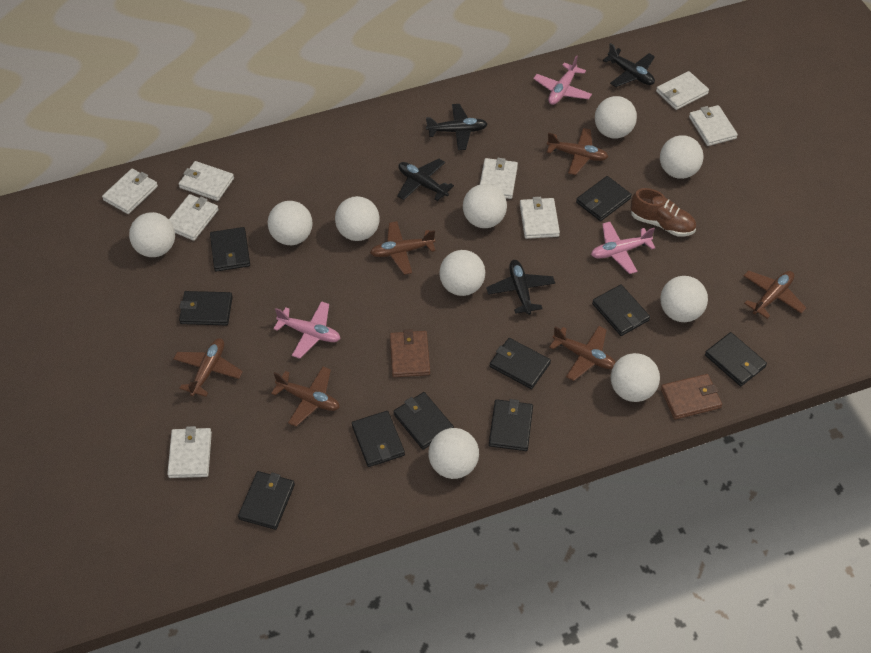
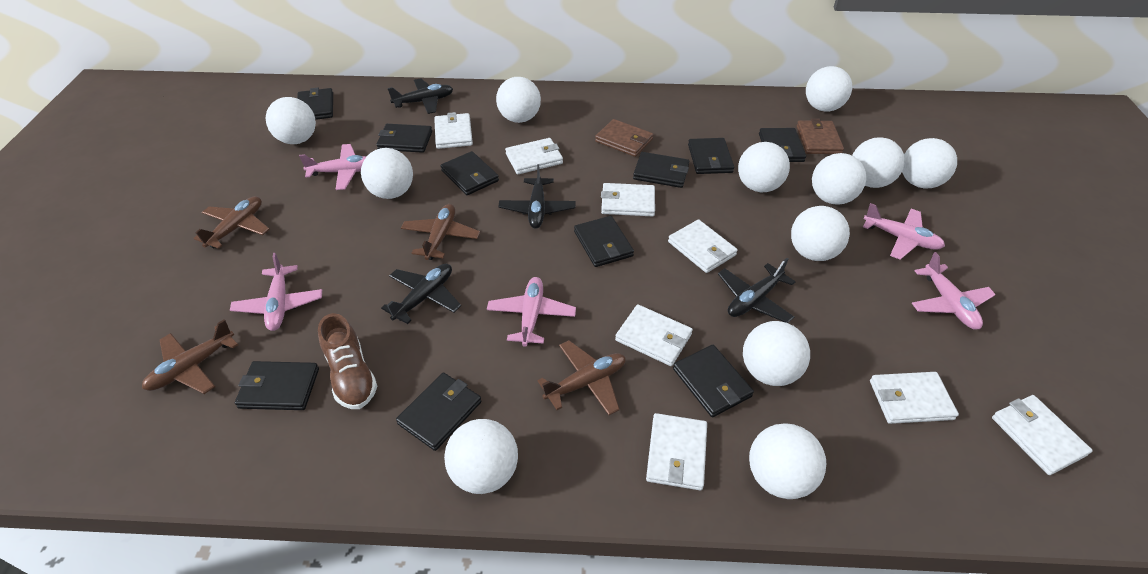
brown plane: 6 -> 4
pink plane: 3 -> 5
white ball: 10 -> 12

